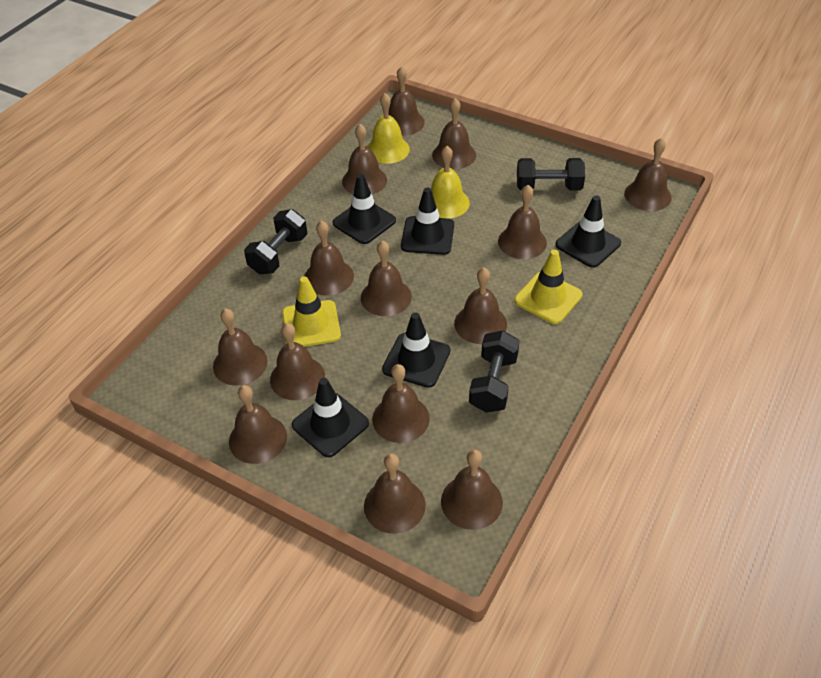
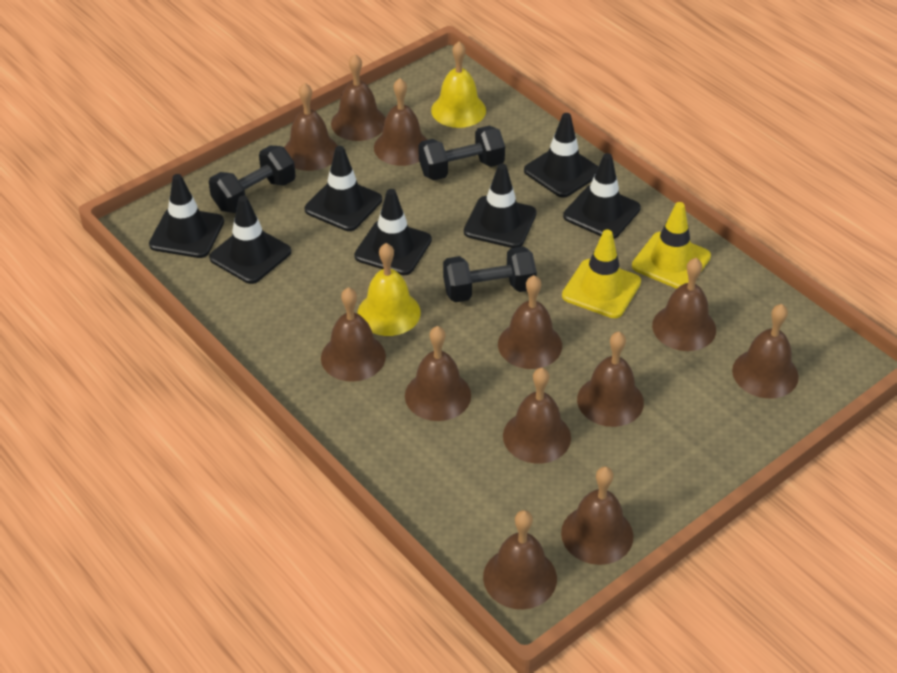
black traffic cone: 5 -> 7
brown bell: 14 -> 12

